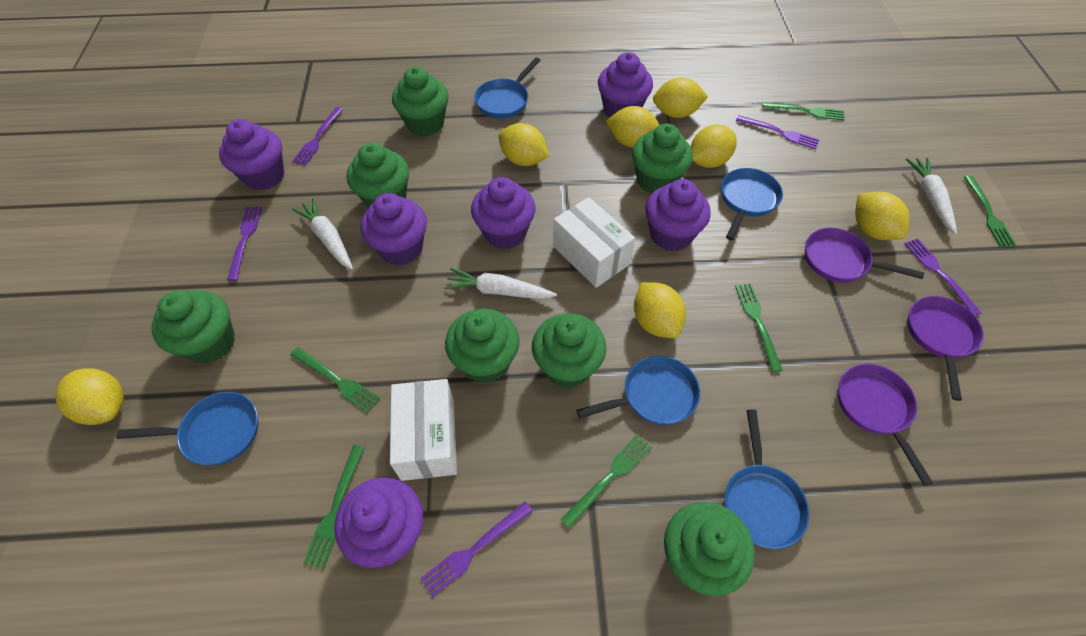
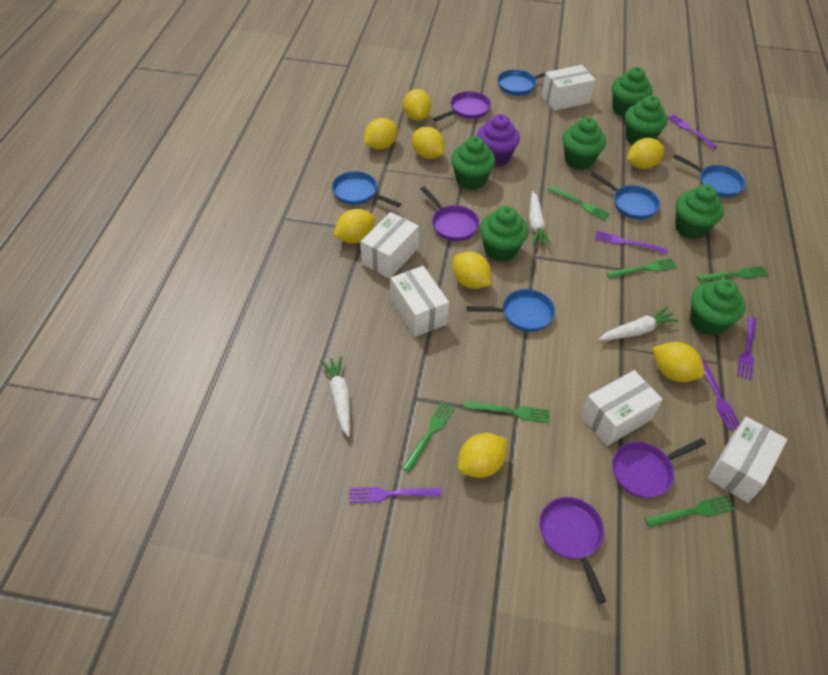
purple cupcake: 6 -> 1
purple pan: 3 -> 4
white box: 2 -> 5
yellow lemon: 7 -> 8

